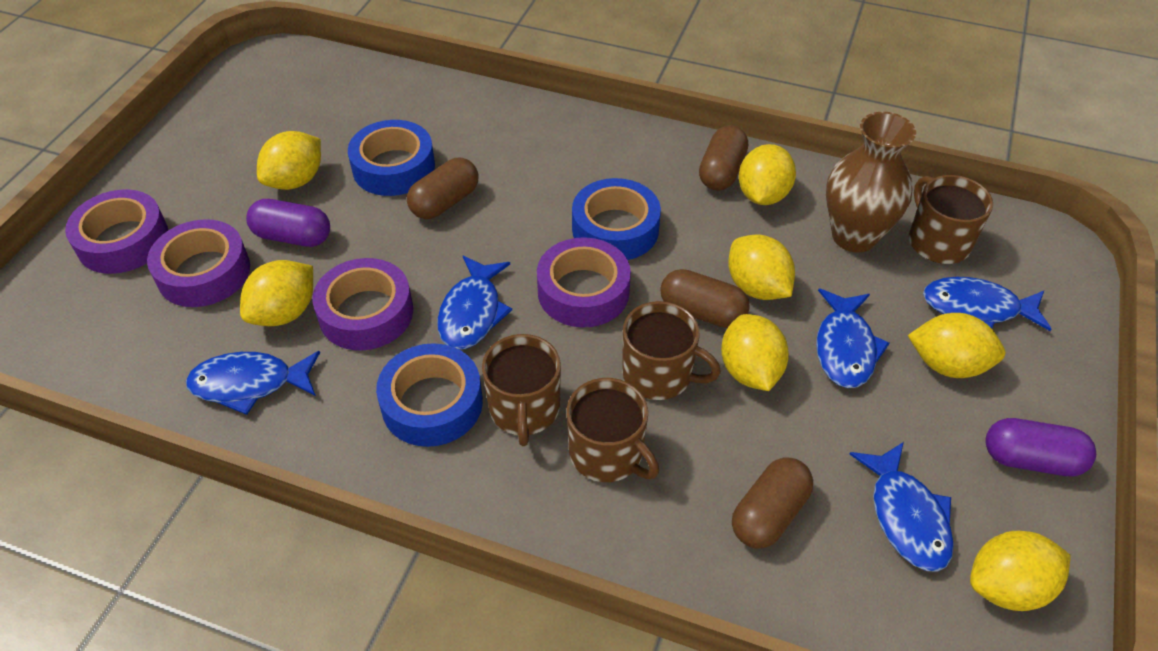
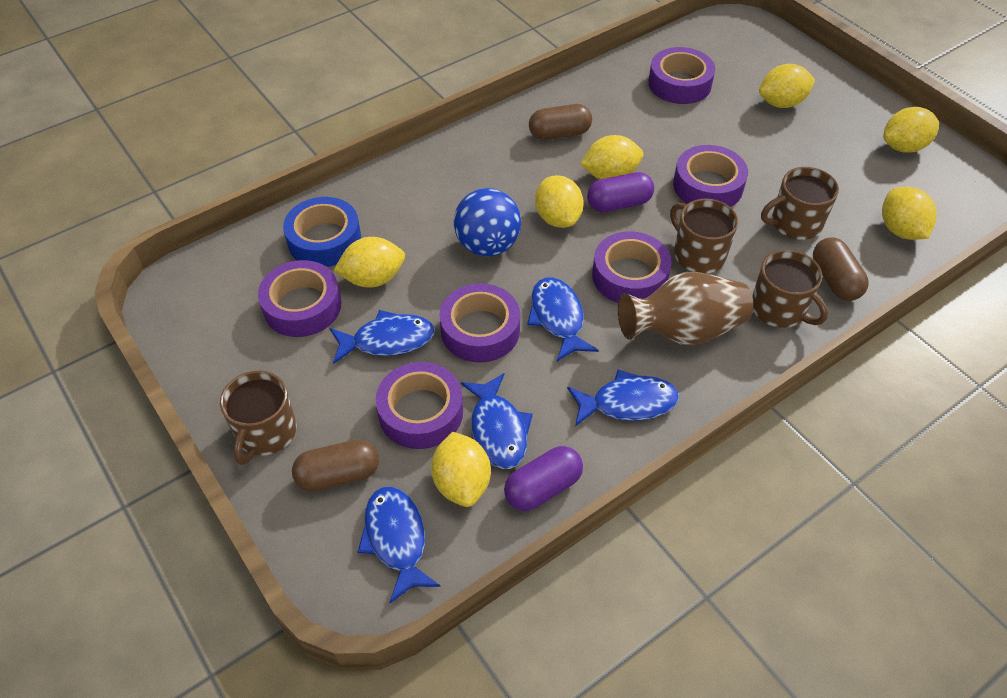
blue ball: 0 -> 1
blue tape: 3 -> 1
brown capsule: 4 -> 3
purple tape: 4 -> 6

